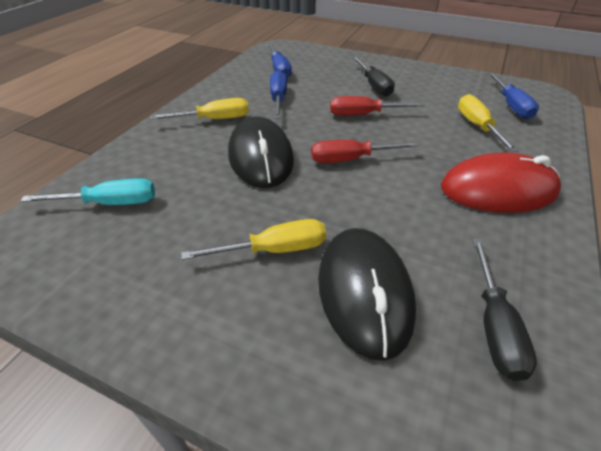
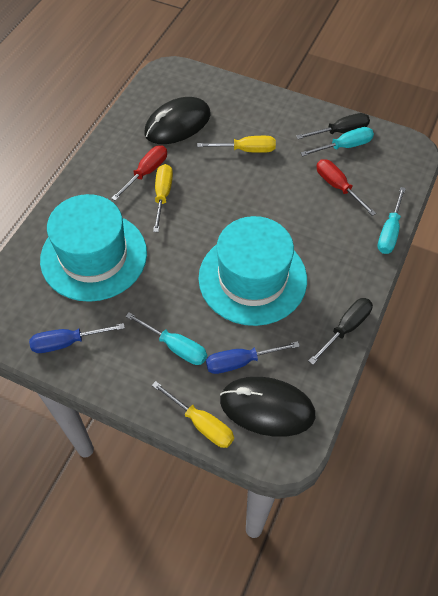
blue screwdriver: 3 -> 2
red mouse: 1 -> 0
turquoise hat: 0 -> 2
turquoise screwdriver: 1 -> 3

